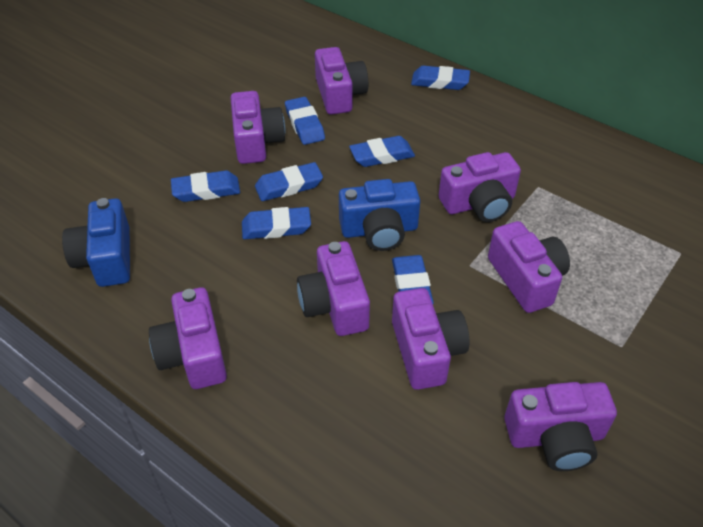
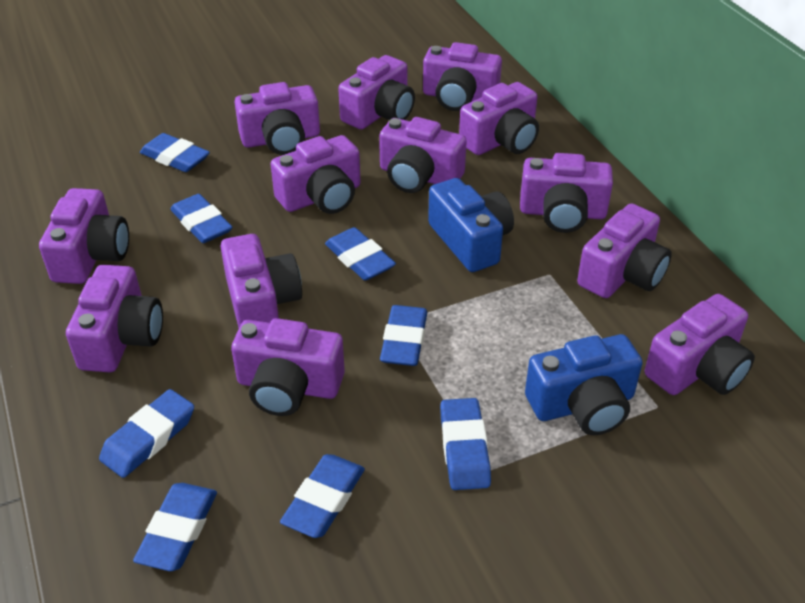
blue eraser: 7 -> 8
purple camera: 8 -> 13

